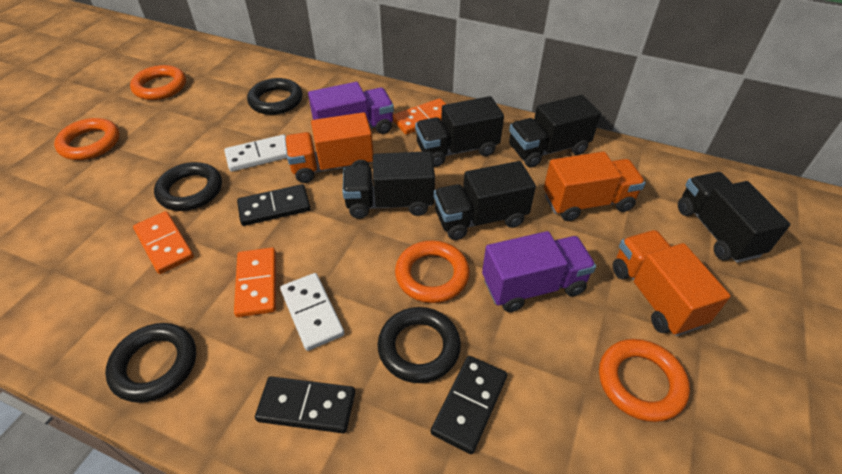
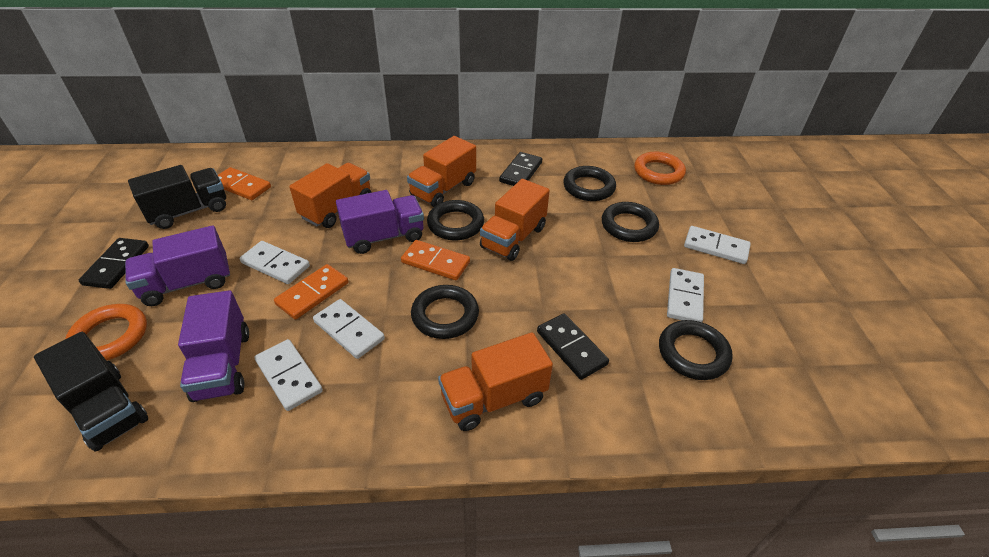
black ring: 4 -> 5
black truck: 5 -> 2
orange ring: 4 -> 2
orange truck: 3 -> 4
purple truck: 2 -> 3
white domino: 2 -> 5

